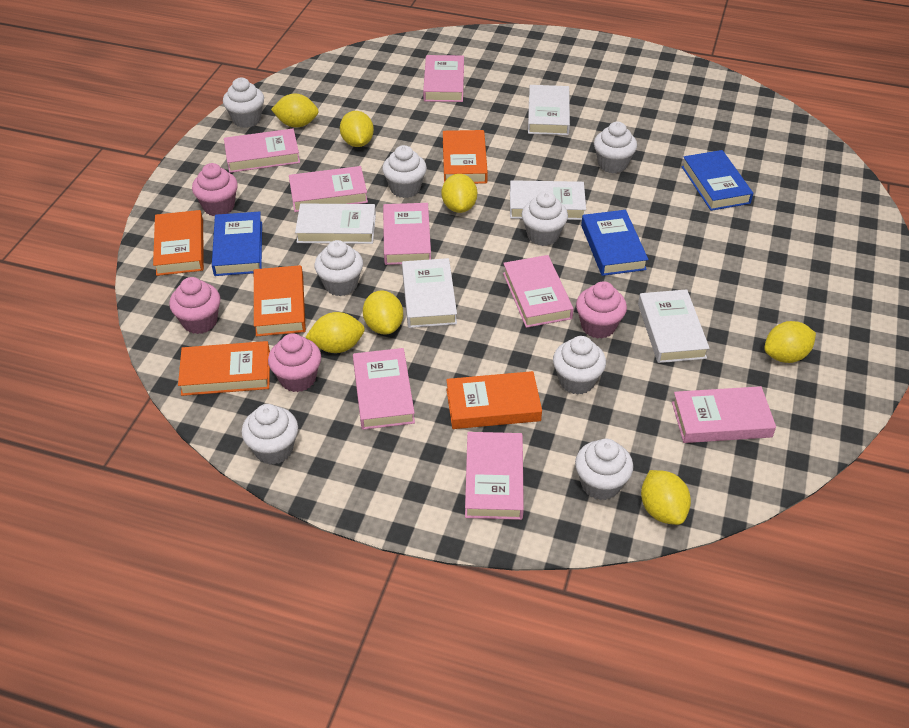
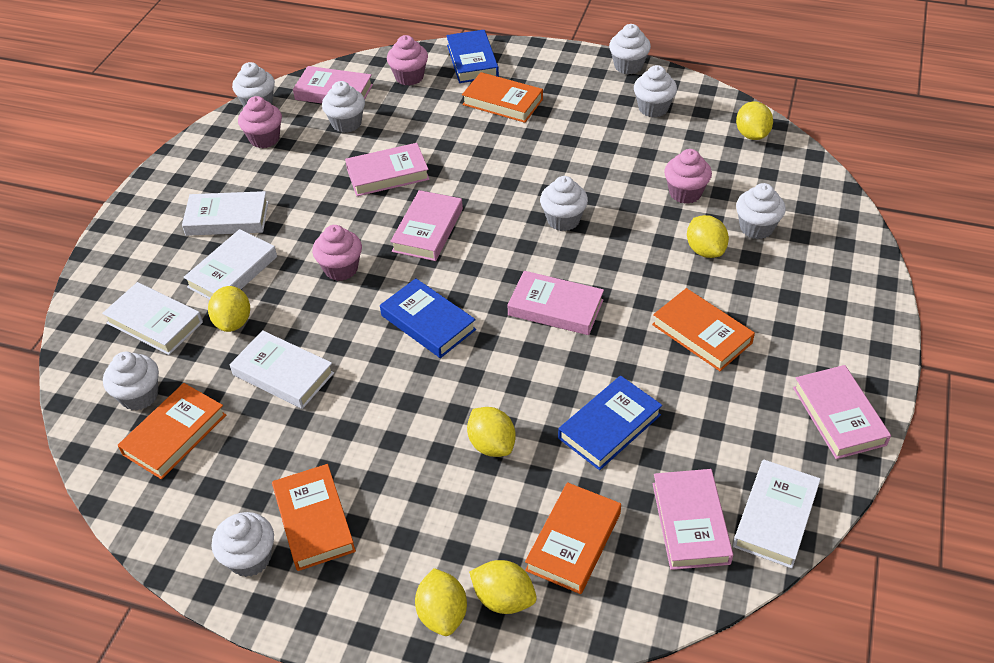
pink book: 8 -> 6
yellow lemon: 7 -> 6

